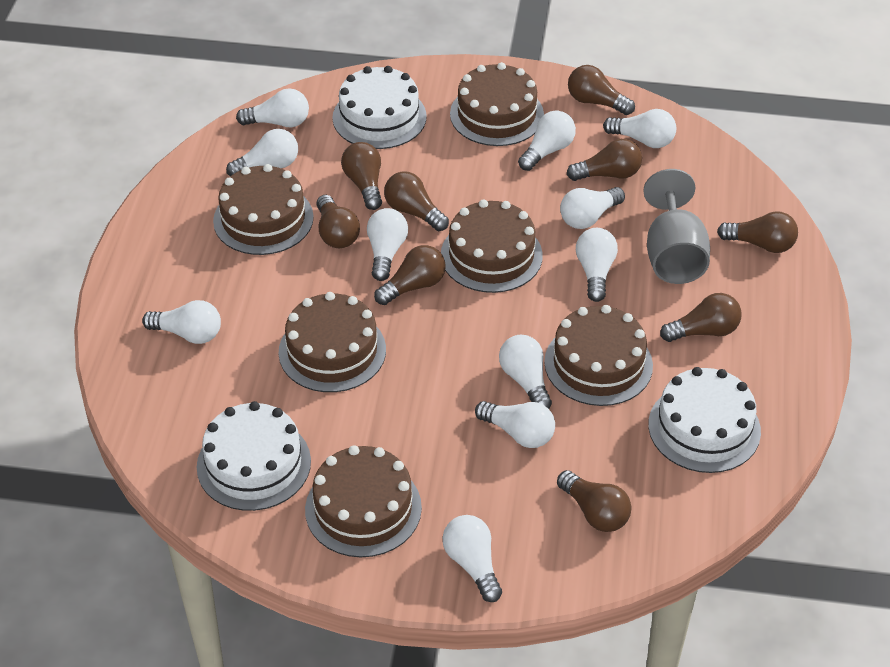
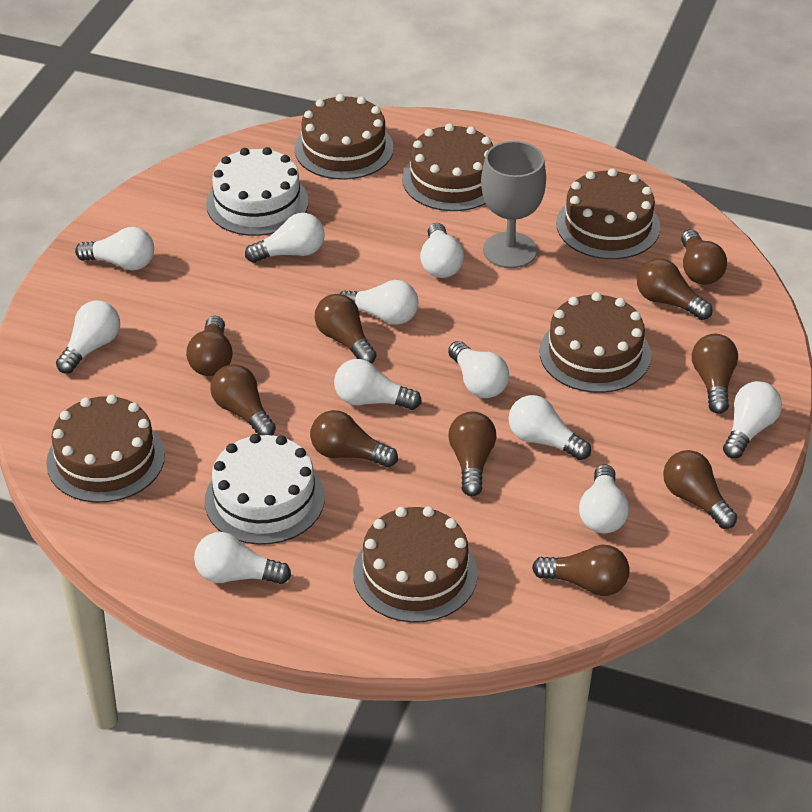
brown light bulb: 9 -> 10
white cake: 3 -> 2

